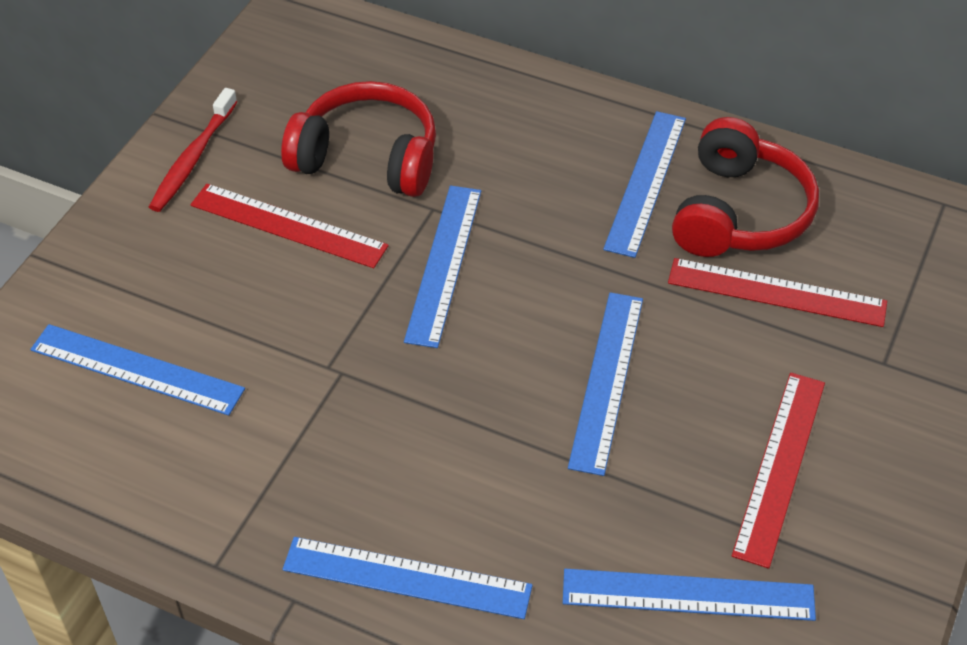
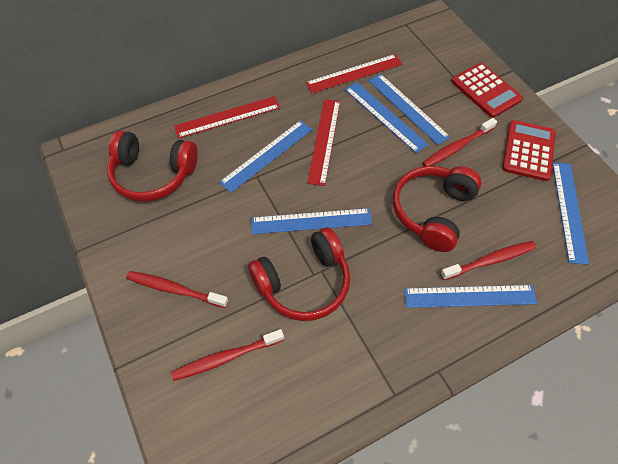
red calculator: 0 -> 2
red headphones: 2 -> 3
red toothbrush: 1 -> 4

